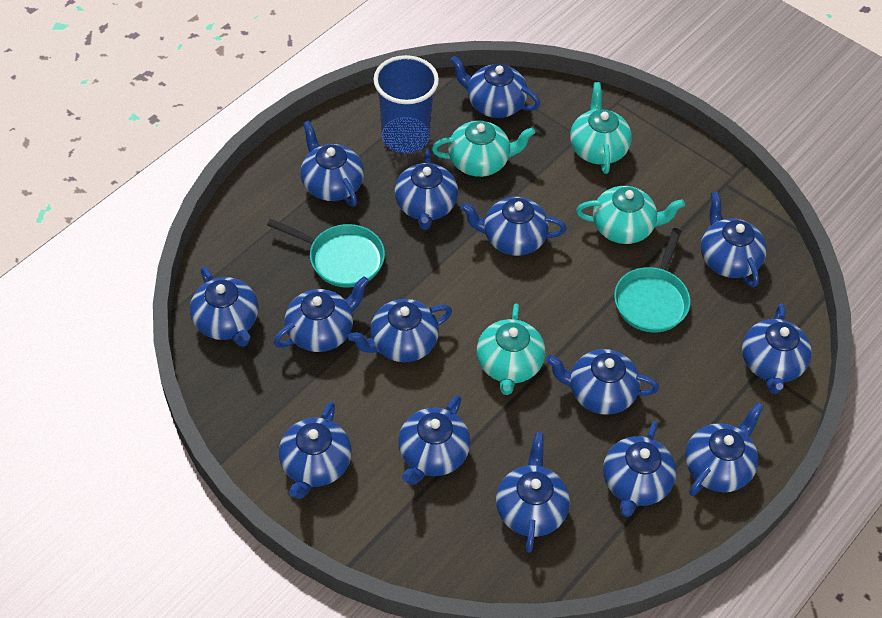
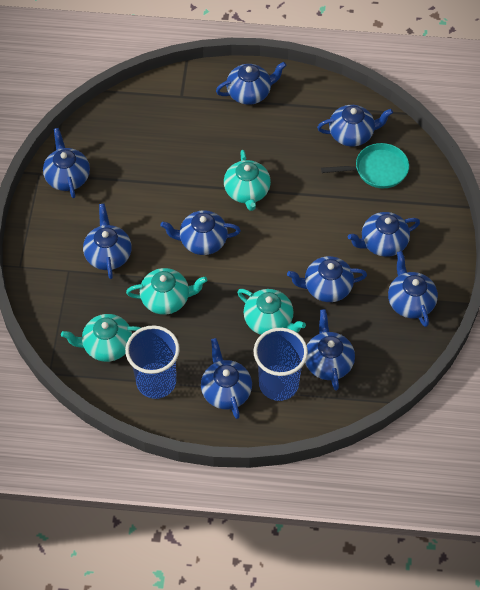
blue cup: 1 -> 2
blue teapot: 15 -> 10
turquoise pan: 2 -> 1

